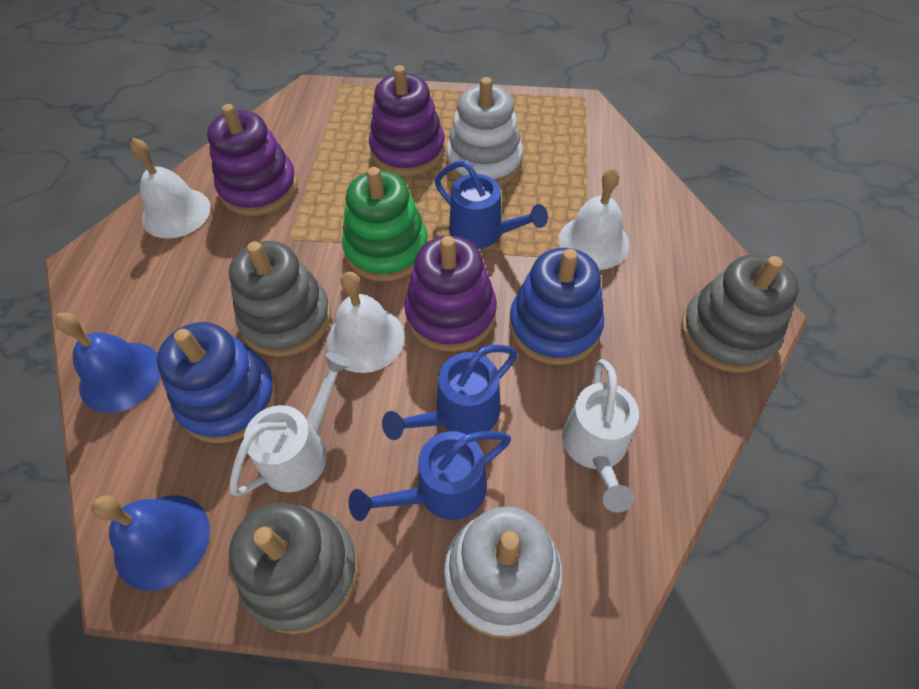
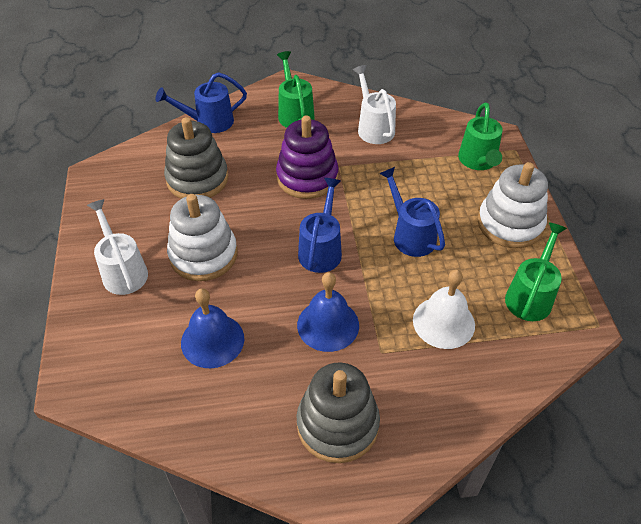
blue stacking toy: 2 -> 0
green stacking toy: 1 -> 0
green watering can: 0 -> 3
grey stacking toy: 3 -> 2
purple stacking toy: 3 -> 1
white bell: 3 -> 1

